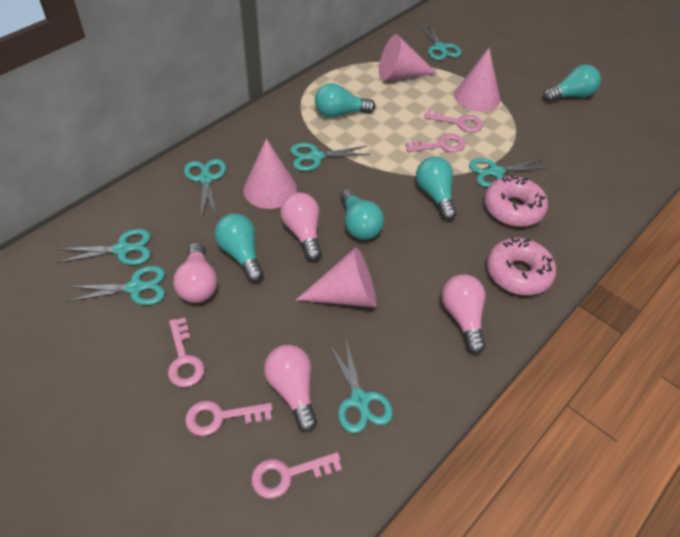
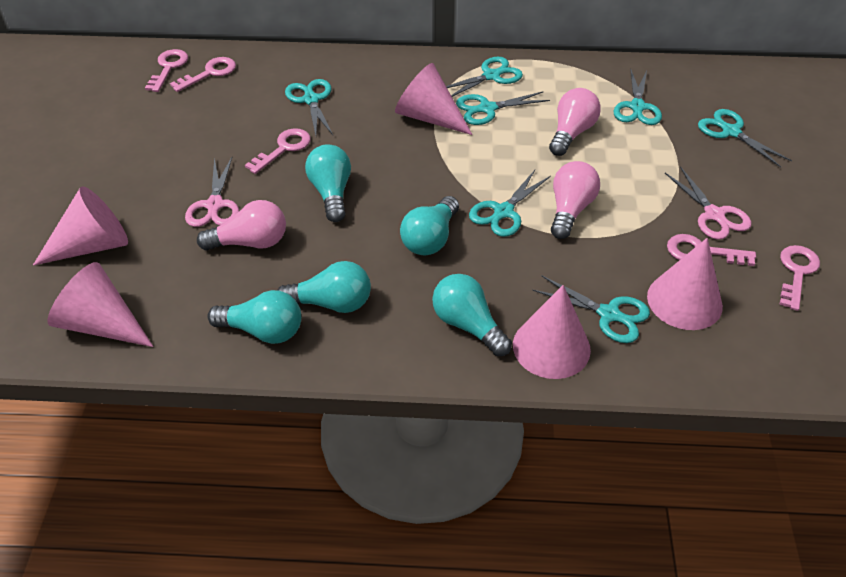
pink cone: 4 -> 5
pink donut: 2 -> 0
pink light bulb: 4 -> 3
pink scissors: 0 -> 2

